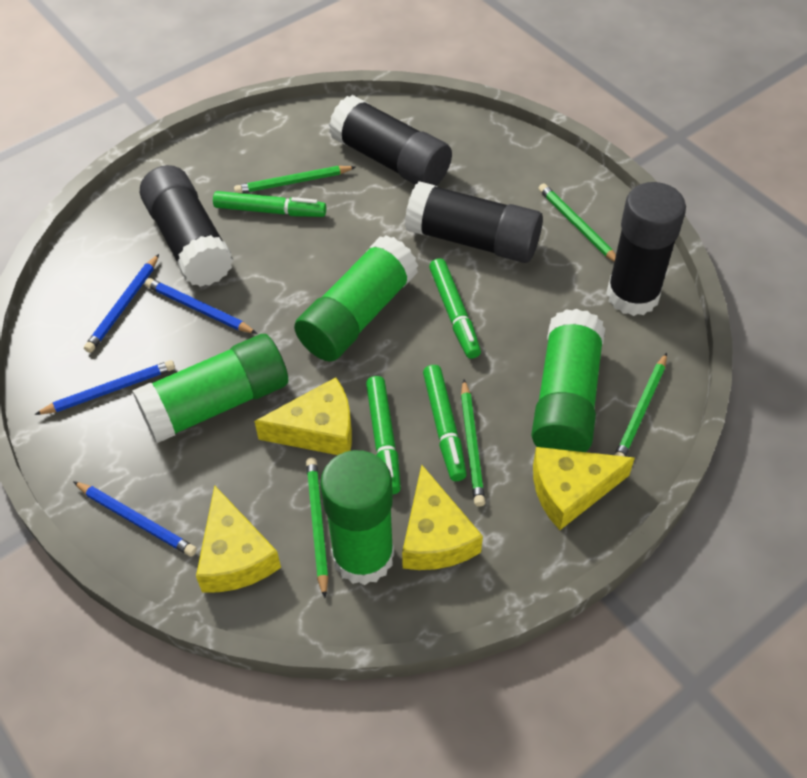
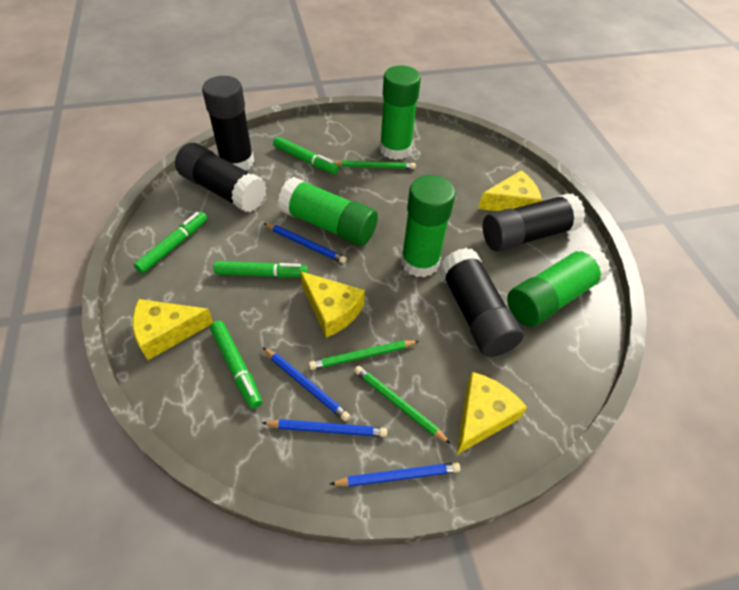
green pencil: 5 -> 3

